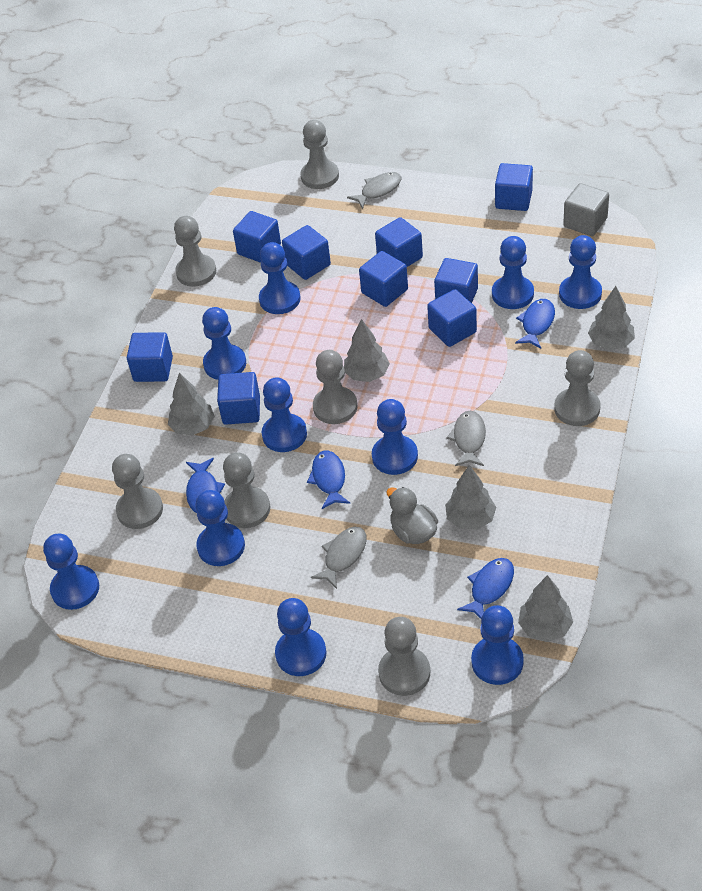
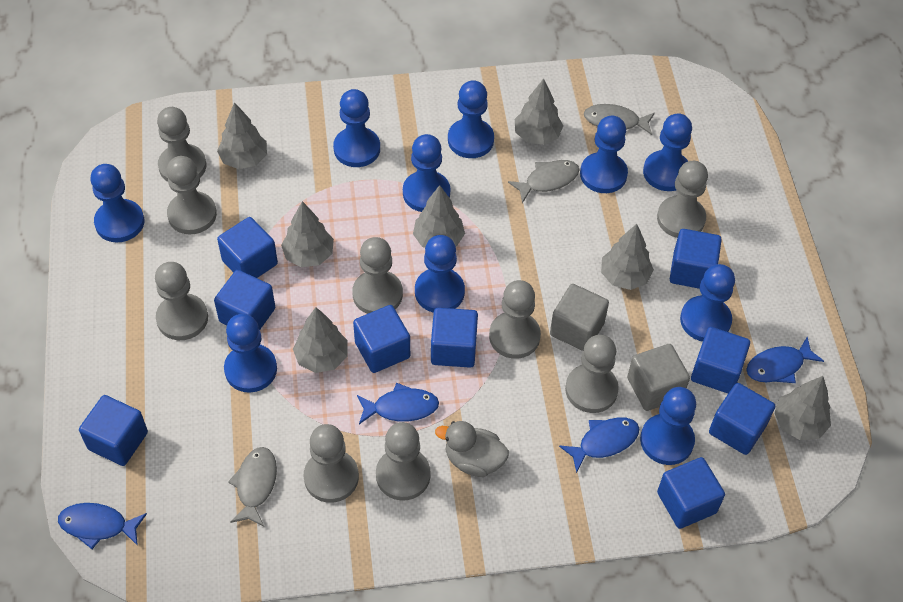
grey cube: 1 -> 2
grey pawn: 7 -> 9
grey tree: 5 -> 7

